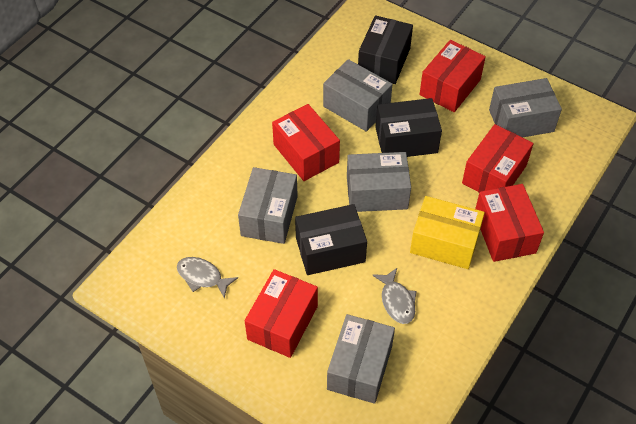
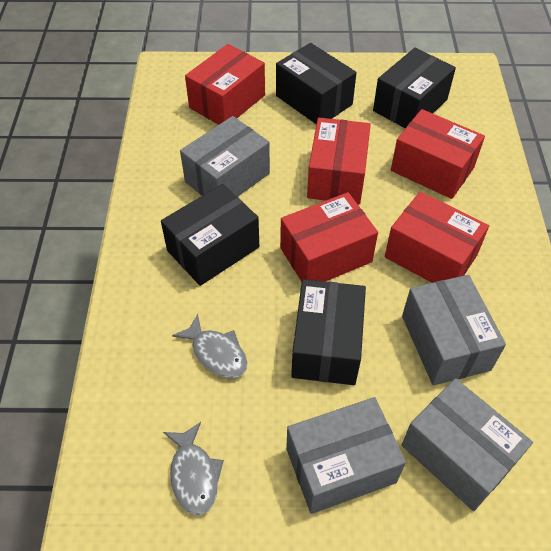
black box: 3 -> 4
grey box: 5 -> 4
yellow box: 1 -> 0

